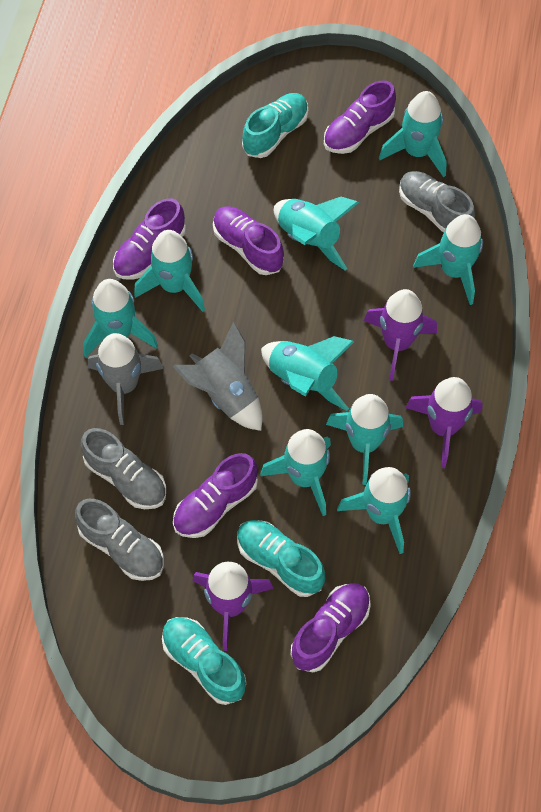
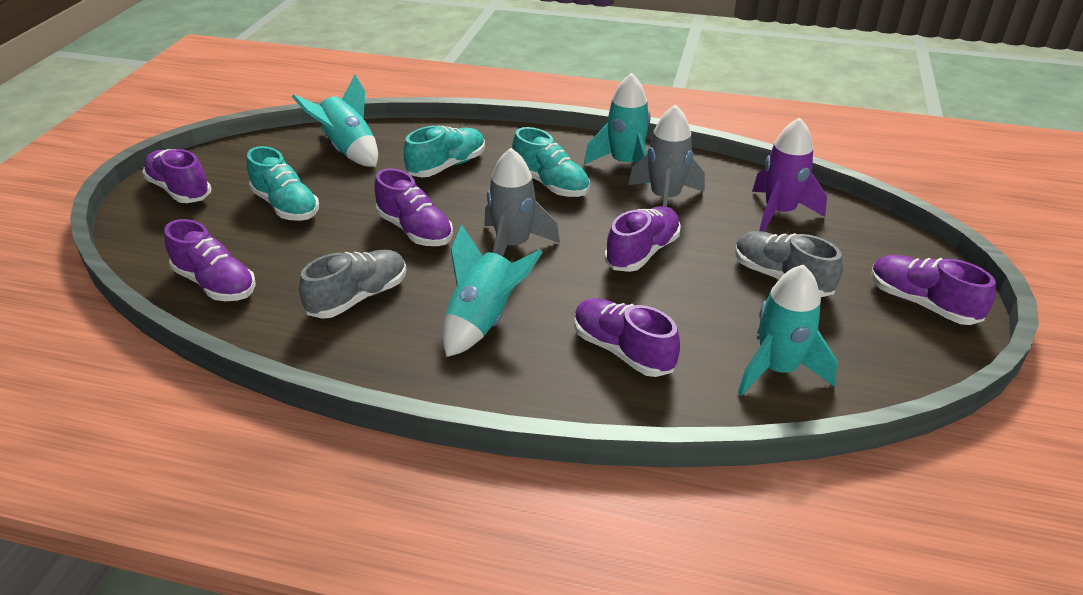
grey shoe: 3 -> 2
purple rocket: 3 -> 1
purple shoe: 5 -> 6
turquoise rocket: 9 -> 4

